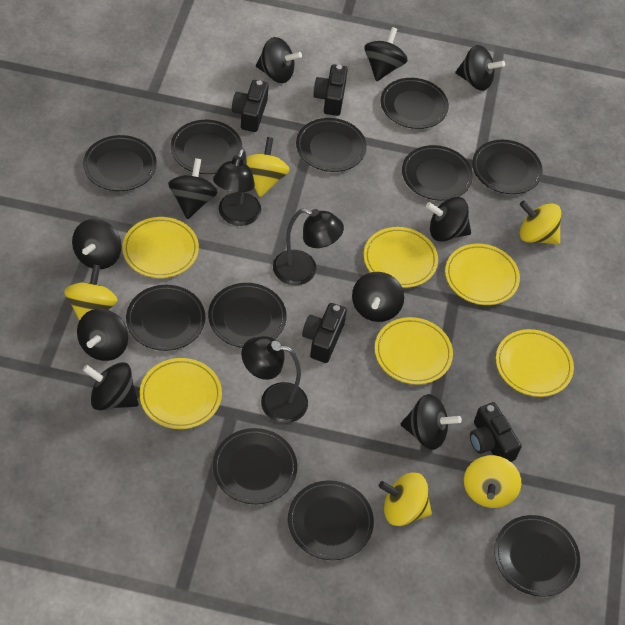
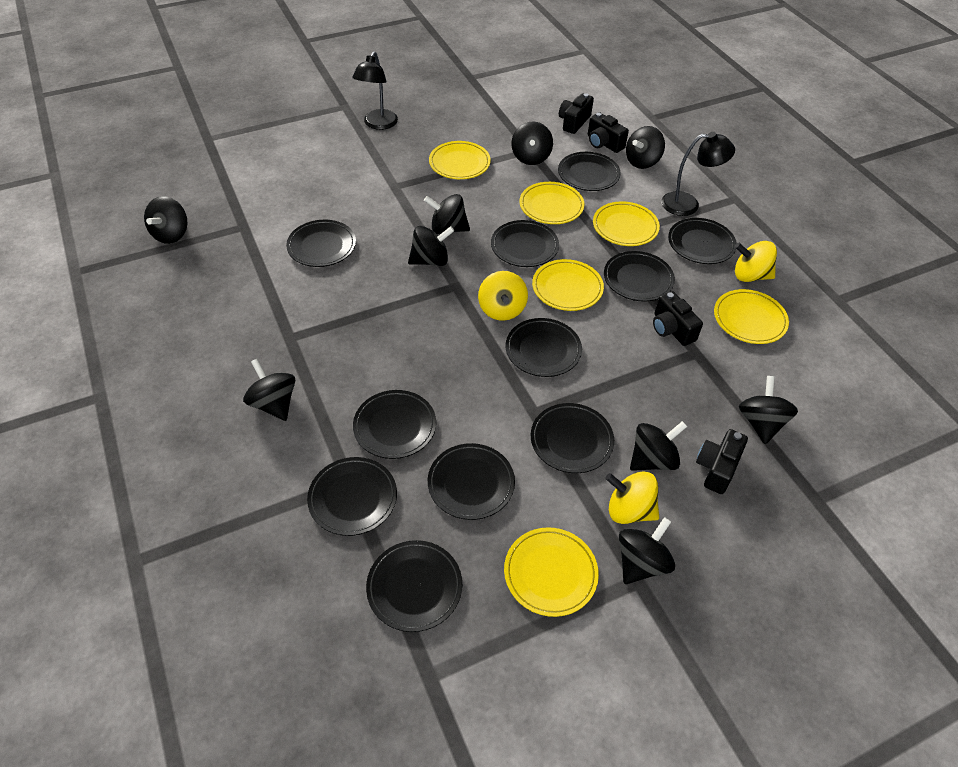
black lamp: 3 -> 2
black spinning top: 10 -> 9
yellow spinning top: 5 -> 3

